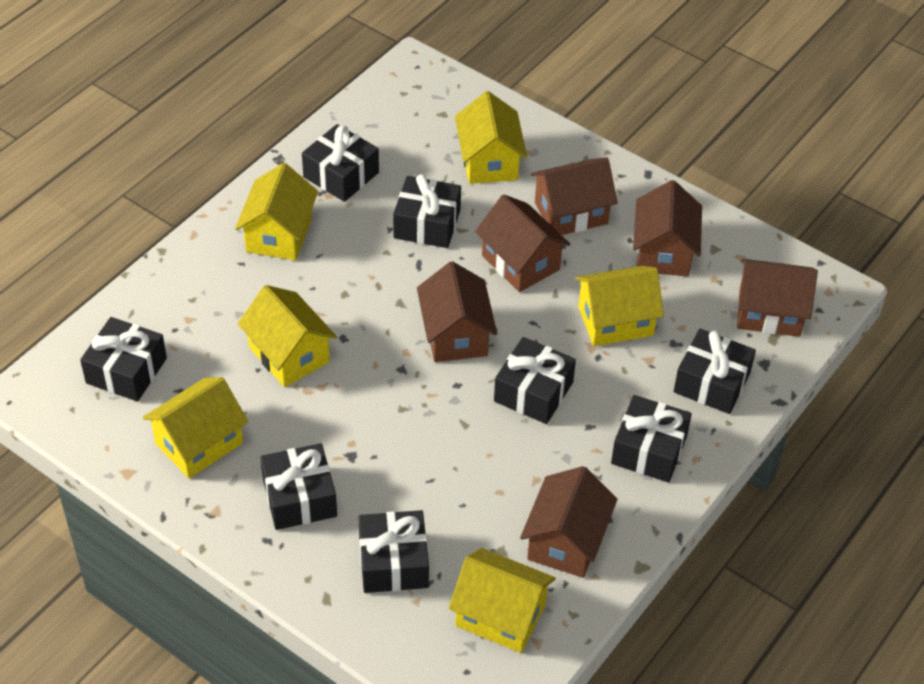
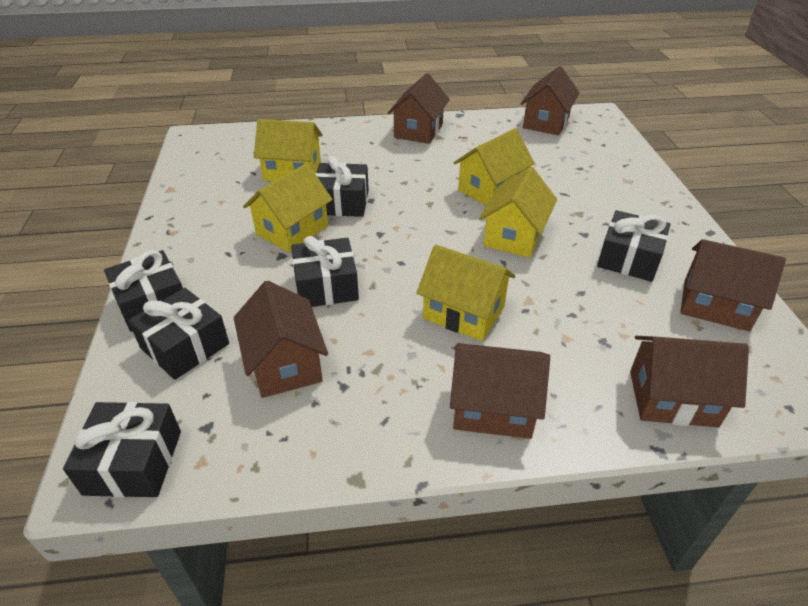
black gift: 8 -> 6
yellow house: 6 -> 5

